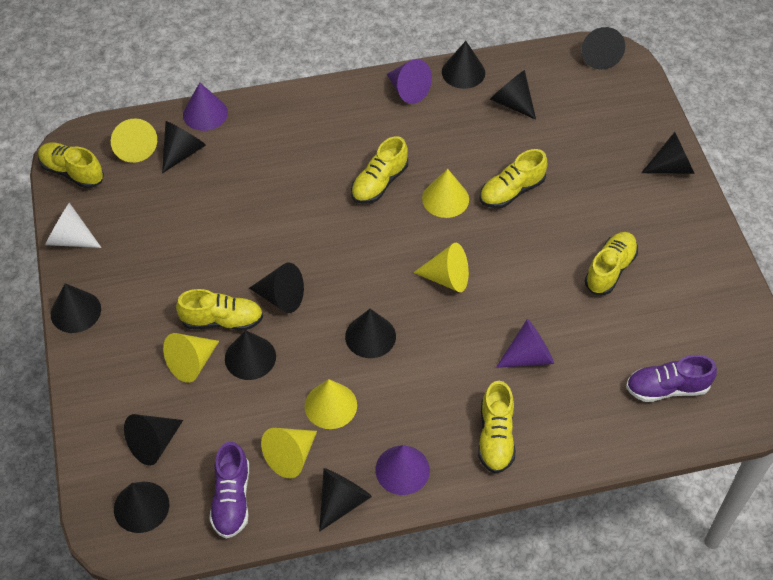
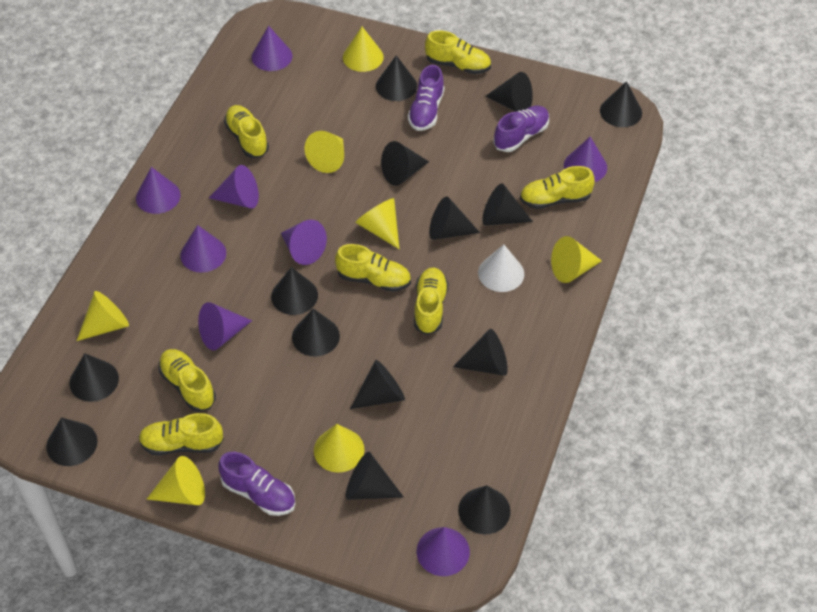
black cone: 12 -> 14
purple cone: 4 -> 8
purple shoe: 2 -> 3
yellow cone: 6 -> 7
yellow shoe: 6 -> 7

